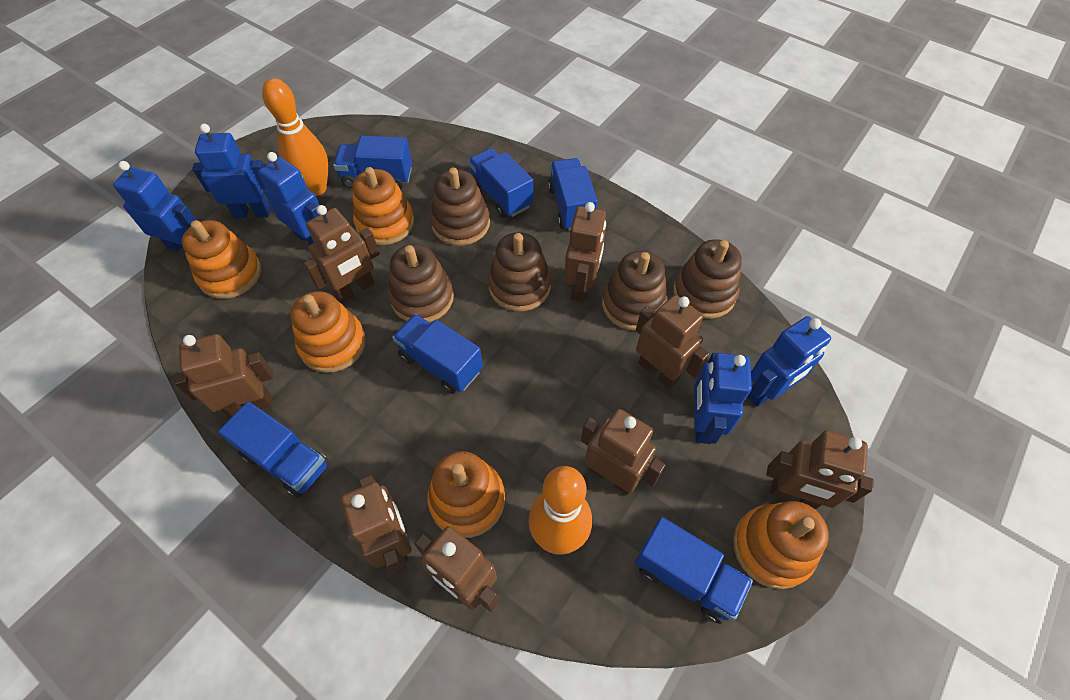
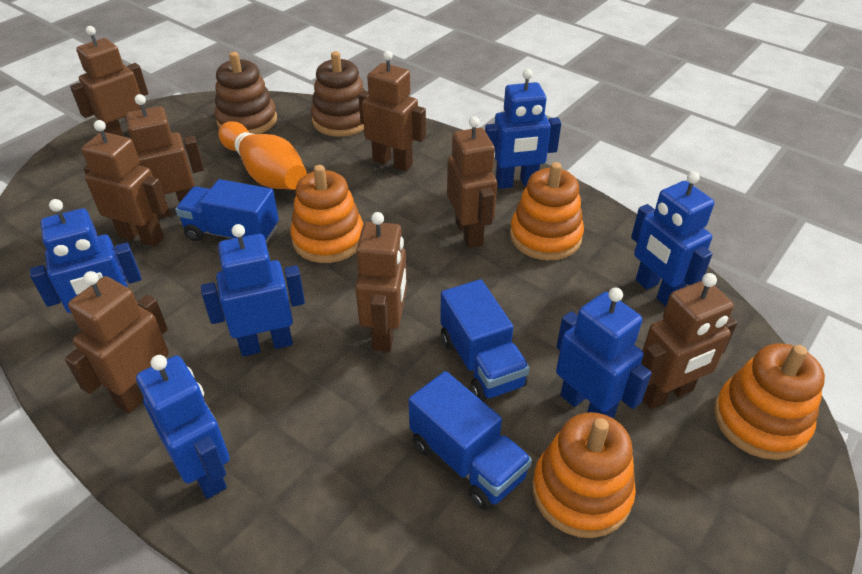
blue robot: 5 -> 6
blue truck: 6 -> 3
brown stacking toy: 5 -> 2
orange bowling pin: 2 -> 1
orange stacking toy: 5 -> 4

